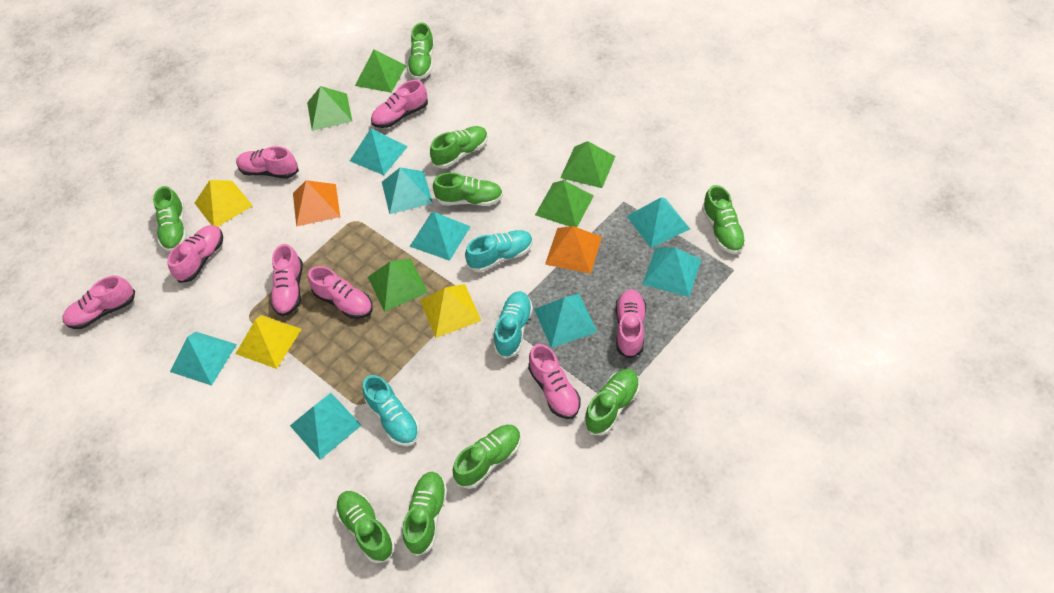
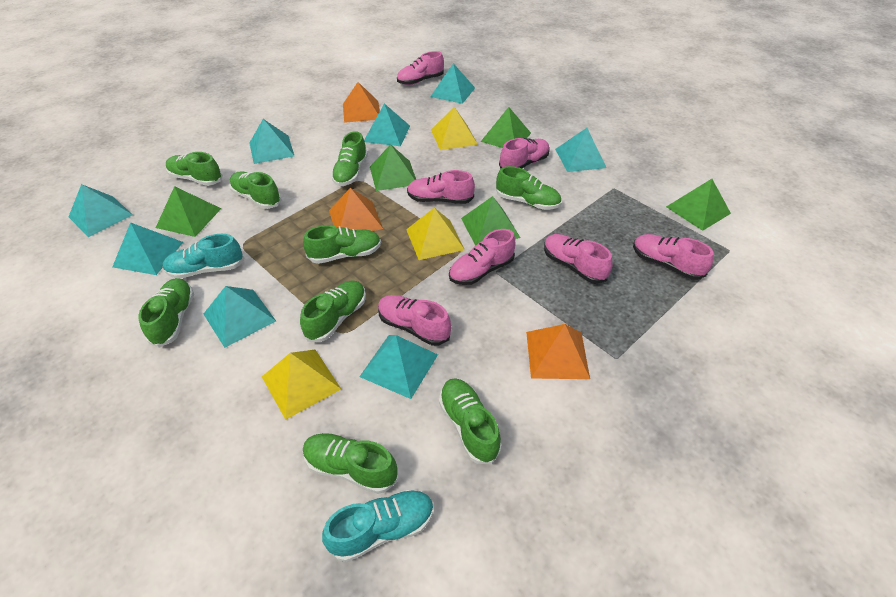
orange pyramid: 2 -> 3
pink shoe: 8 -> 7
turquoise shoe: 3 -> 2

